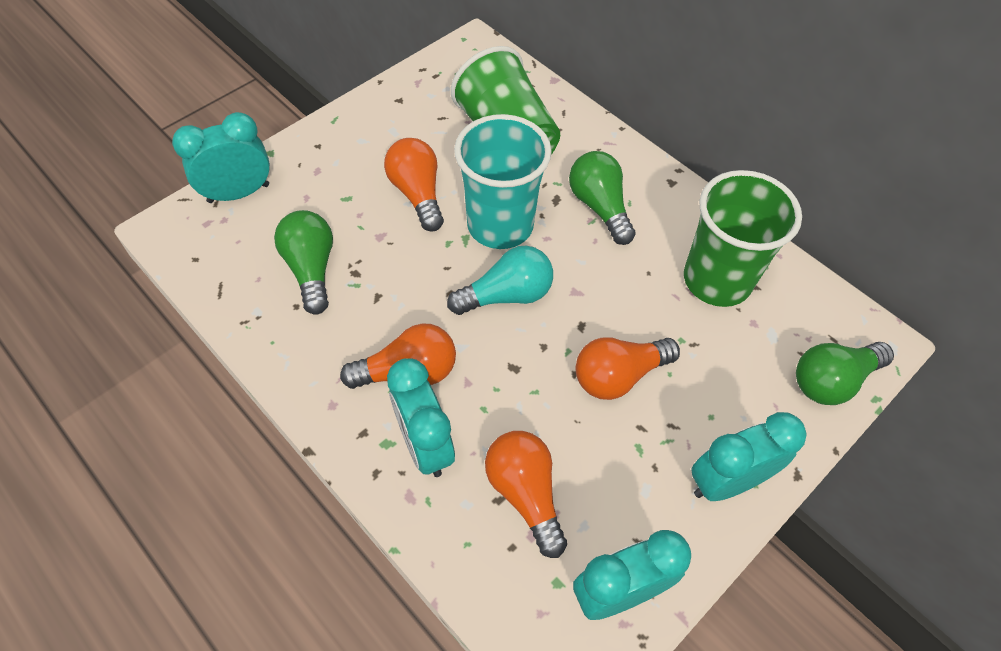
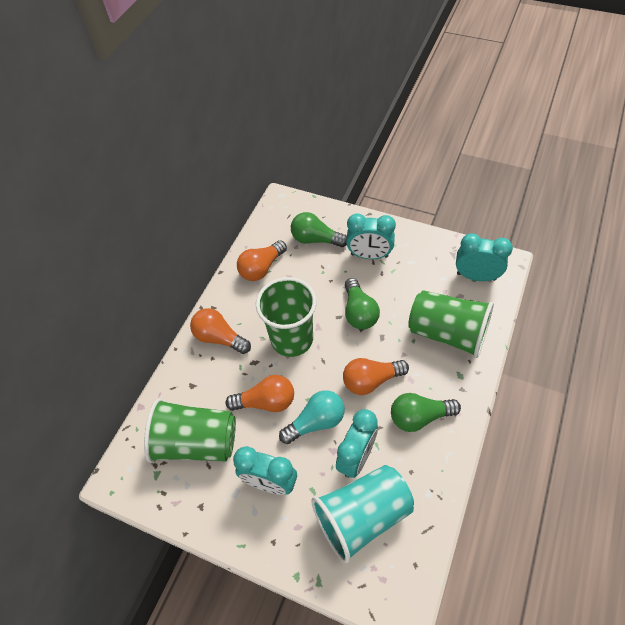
green cup: 2 -> 3

